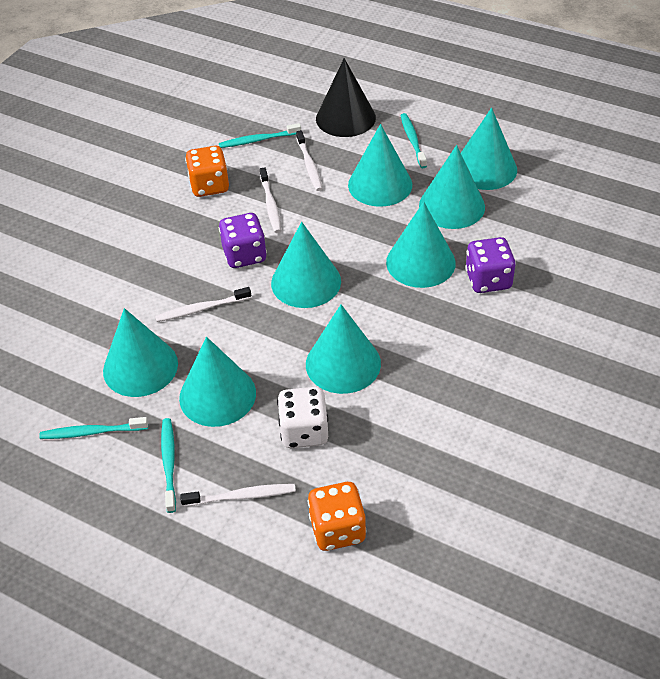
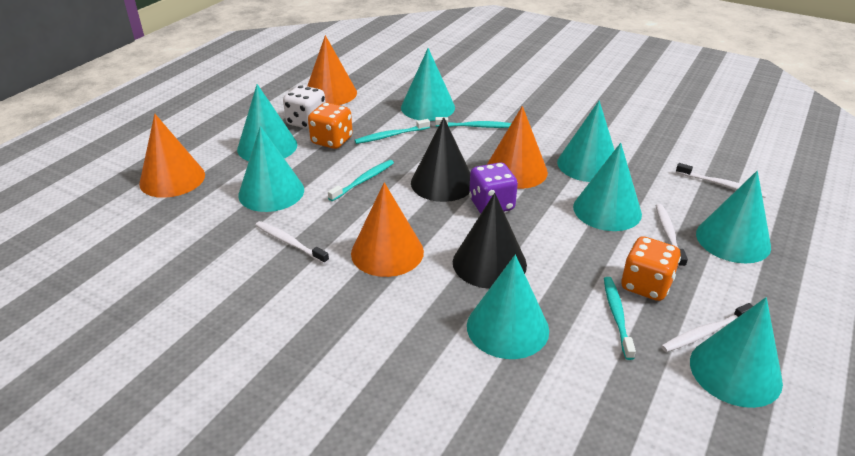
black cone: 1 -> 2
orange cone: 0 -> 4
purple dice: 2 -> 1

